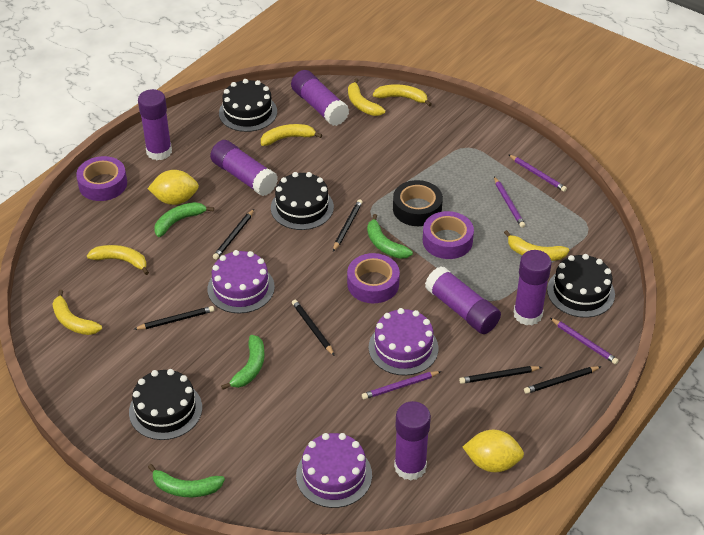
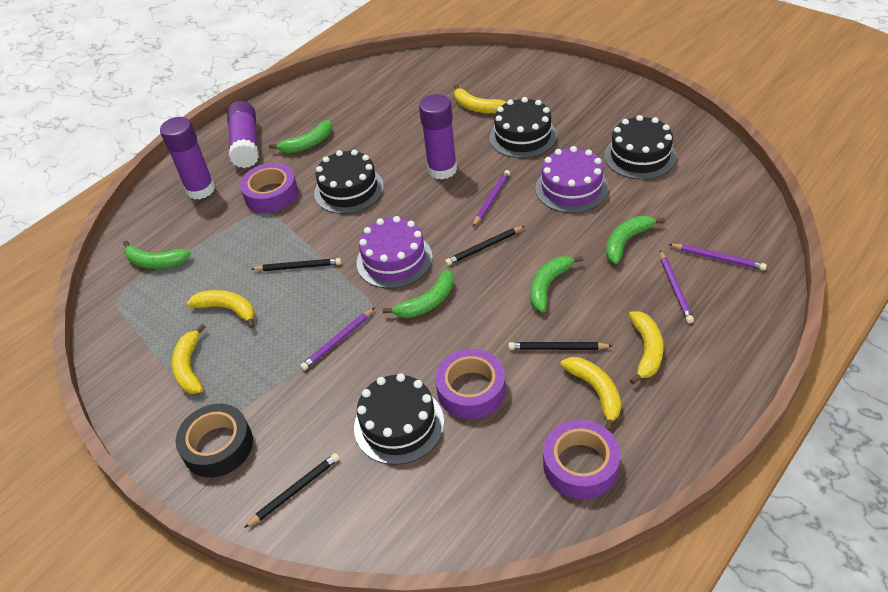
black pencil: 6 -> 4
green banana: 4 -> 5
purple cake: 3 -> 2
purple glue stick: 6 -> 3
yellow banana: 6 -> 5
yellow lemon: 2 -> 0

